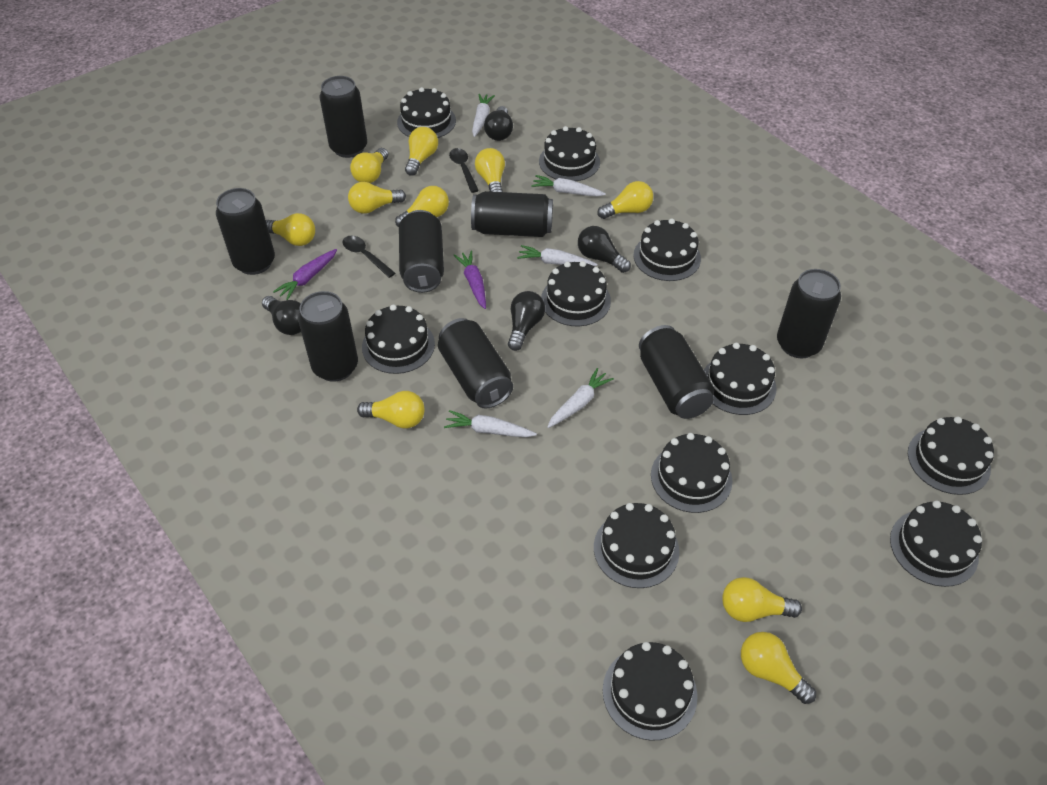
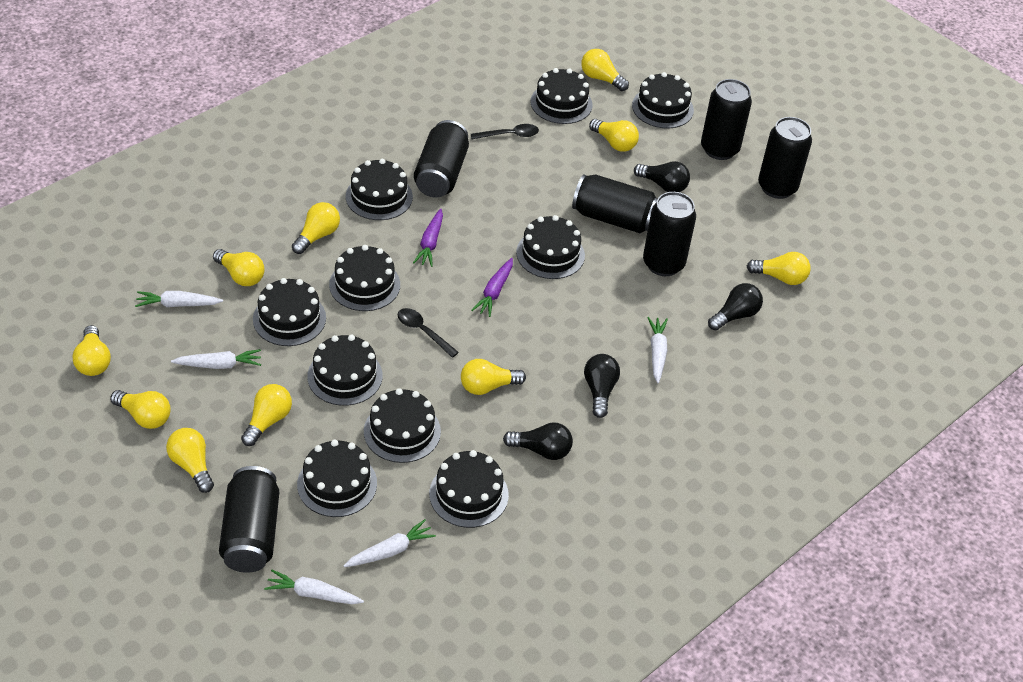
black cake: 11 -> 10
black can: 8 -> 6

